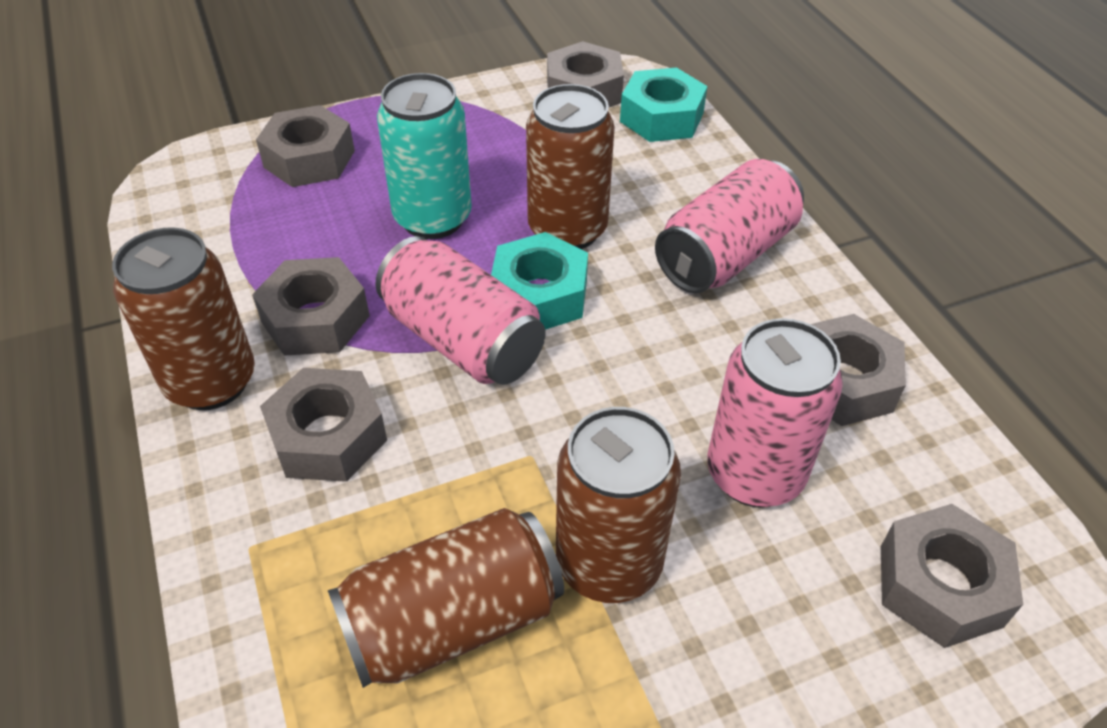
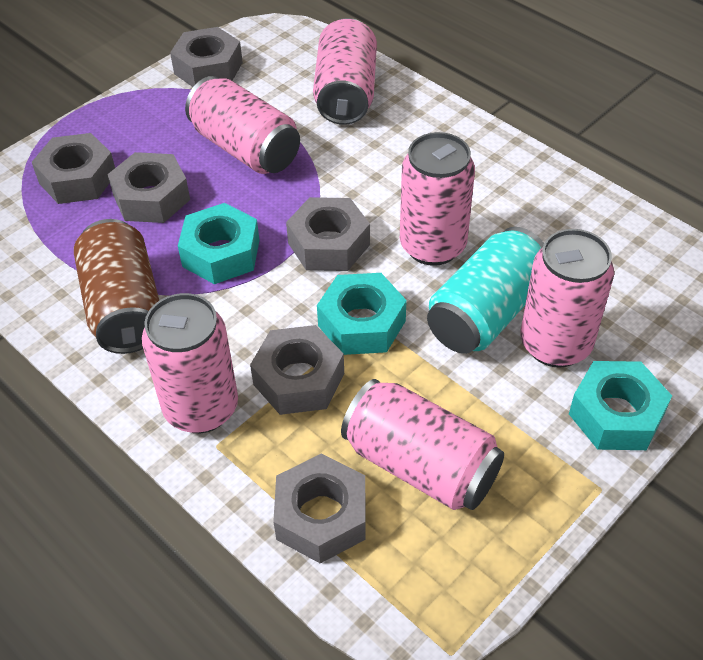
brown can: 4 -> 1
pink can: 3 -> 6
turquoise nut: 2 -> 3

